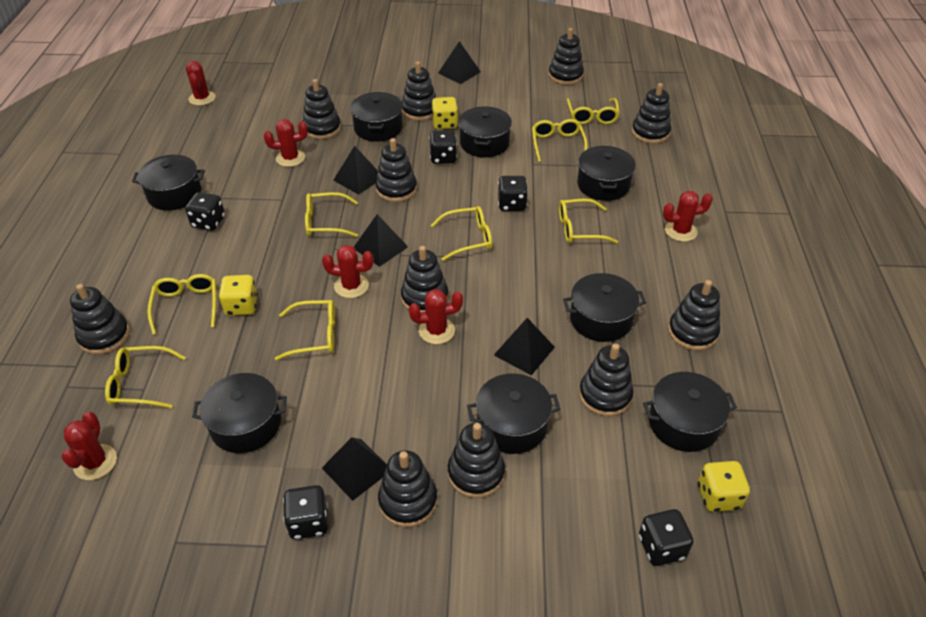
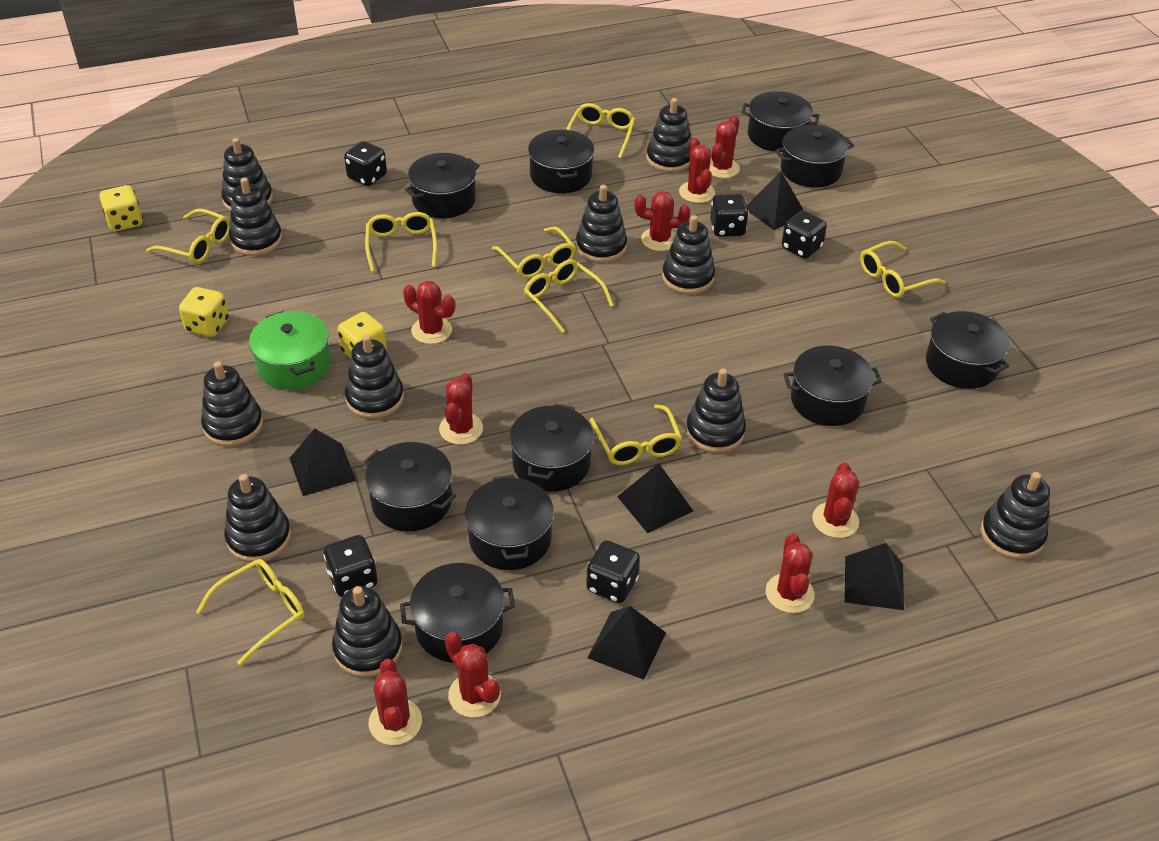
black pot: 8 -> 10
green pot: 0 -> 1
red cactus: 6 -> 9

